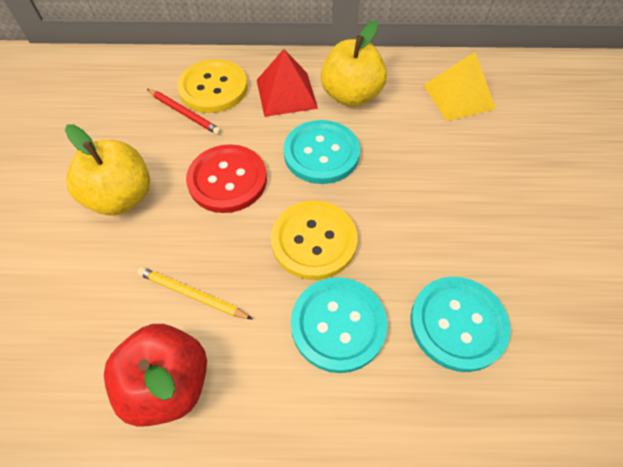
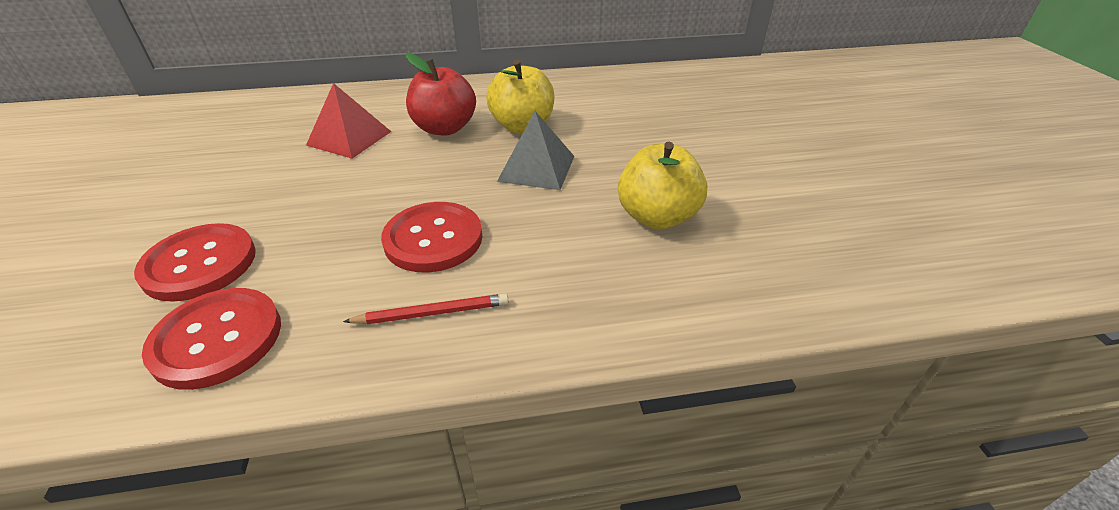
grey pyramid: 0 -> 1
red button: 1 -> 3
turquoise button: 3 -> 0
yellow button: 2 -> 0
yellow pencil: 1 -> 0
yellow pyramid: 1 -> 0

